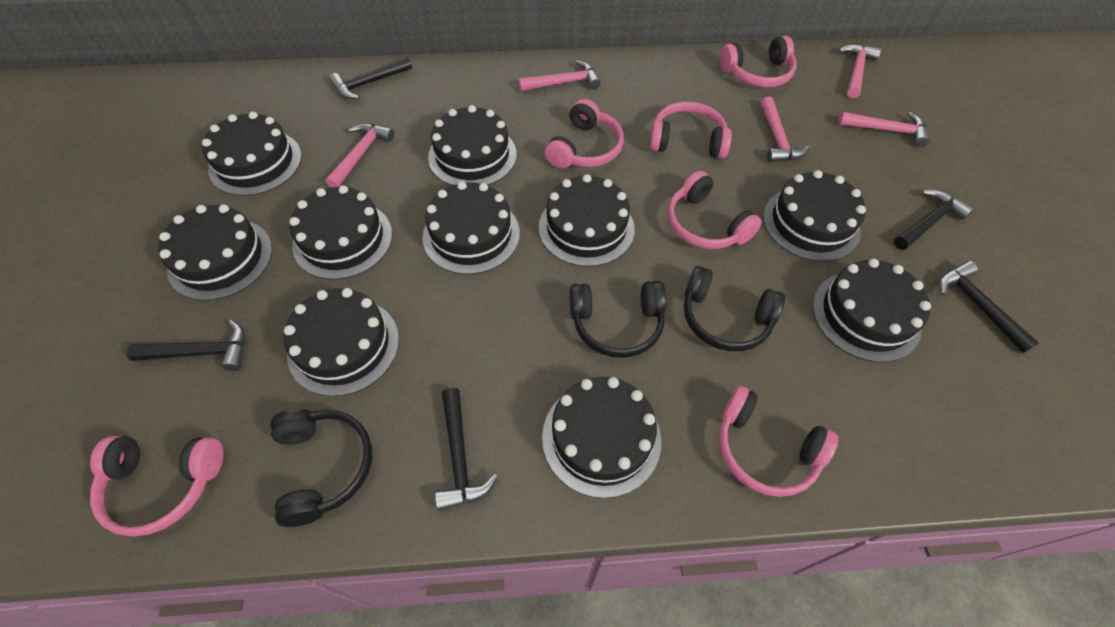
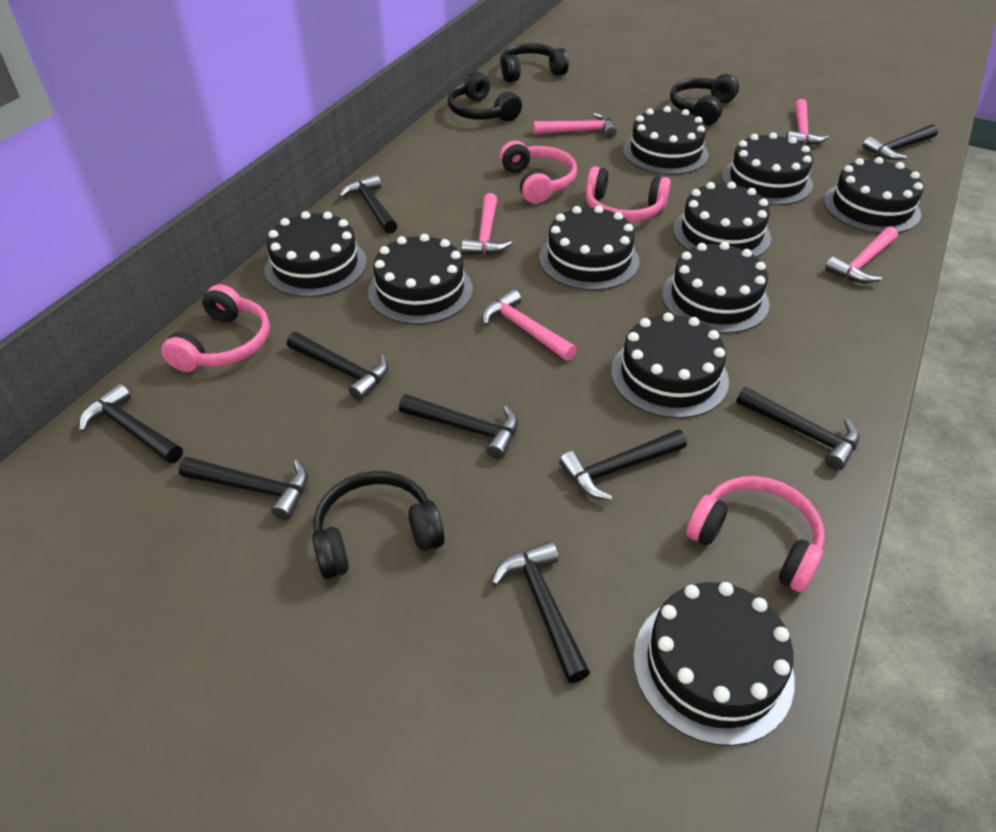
black hammer: 5 -> 9
black headphones: 3 -> 4
pink headphones: 6 -> 4

